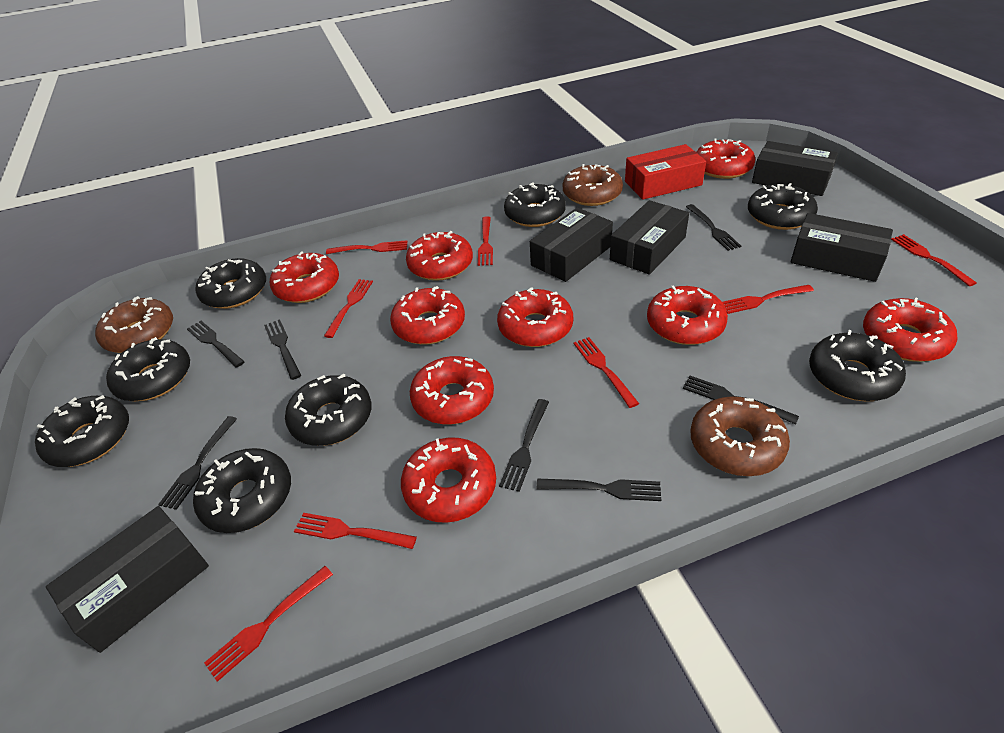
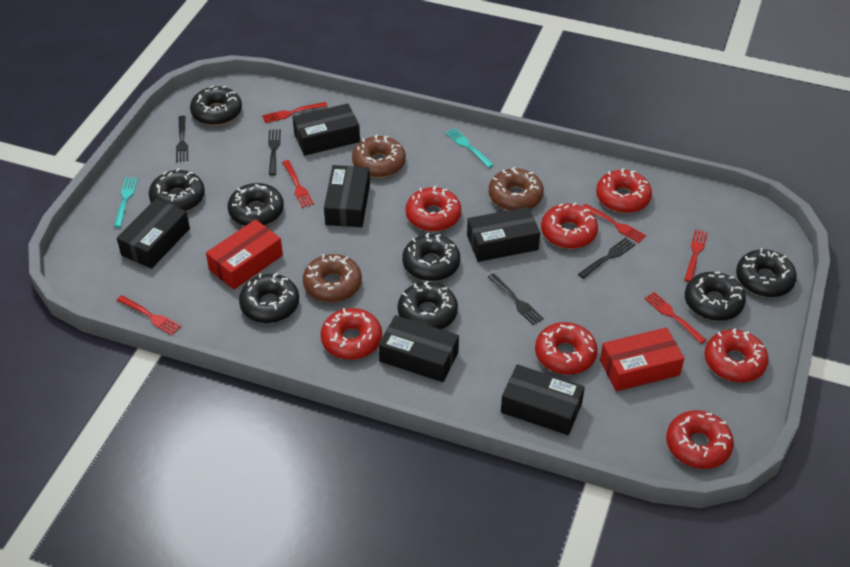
black box: 5 -> 6
black fork: 7 -> 4
red box: 1 -> 2
red donut: 9 -> 7
red fork: 8 -> 6
turquoise fork: 0 -> 2

